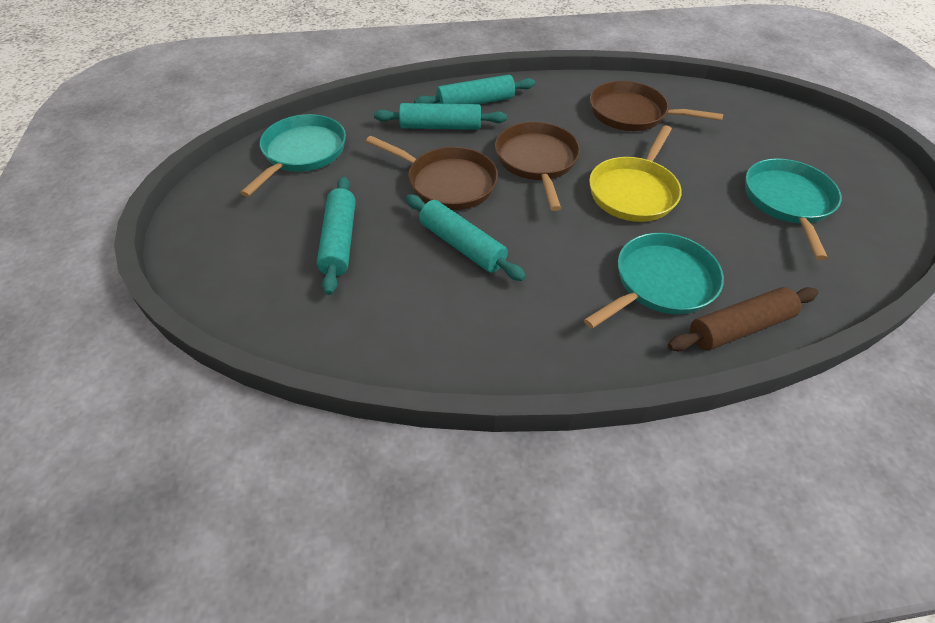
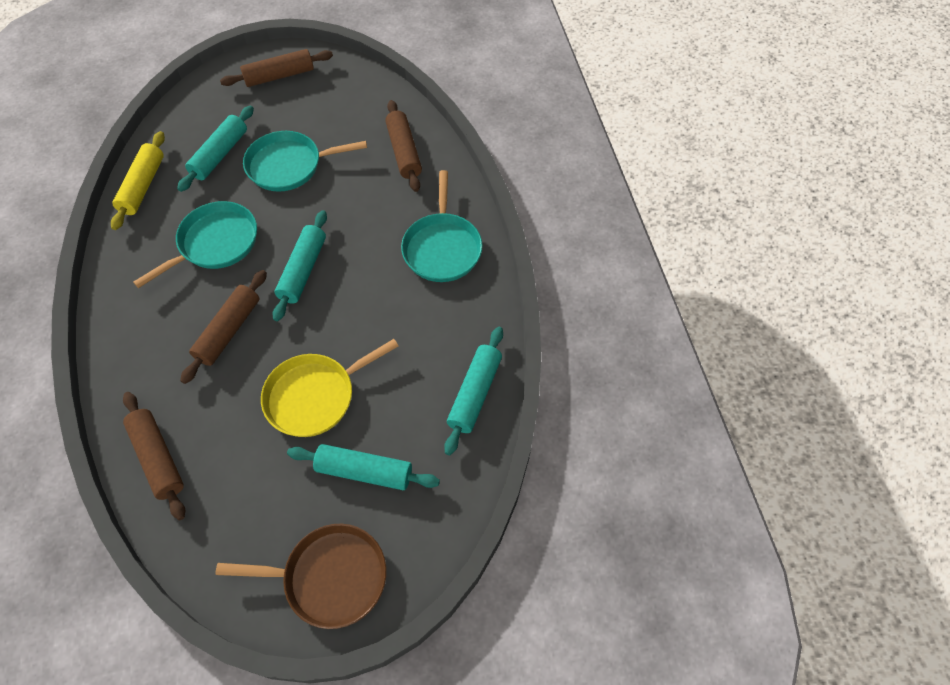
brown pan: 3 -> 1
brown rolling pin: 1 -> 4
yellow rolling pin: 0 -> 1

